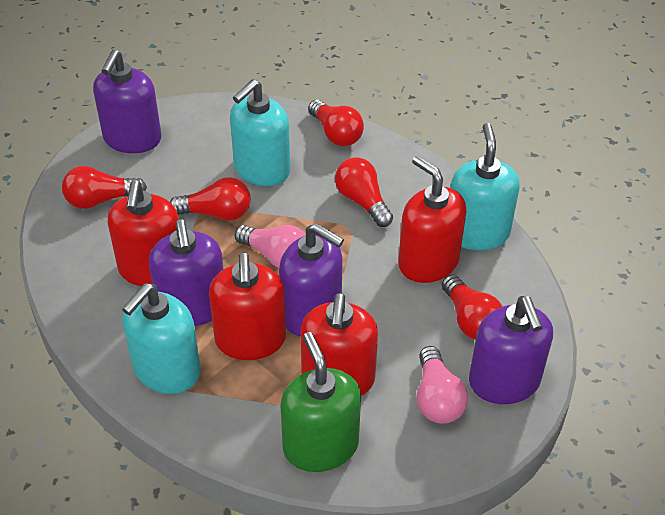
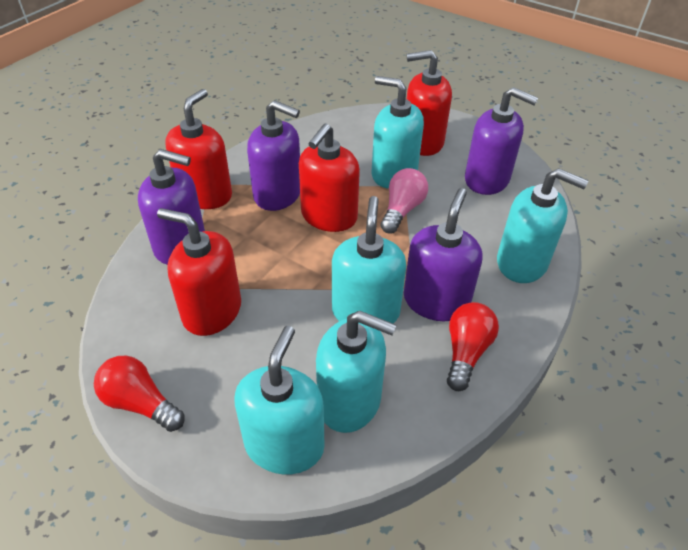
green soap dispenser: 1 -> 0
pink light bulb: 2 -> 1
red light bulb: 5 -> 2
turquoise soap dispenser: 3 -> 5

